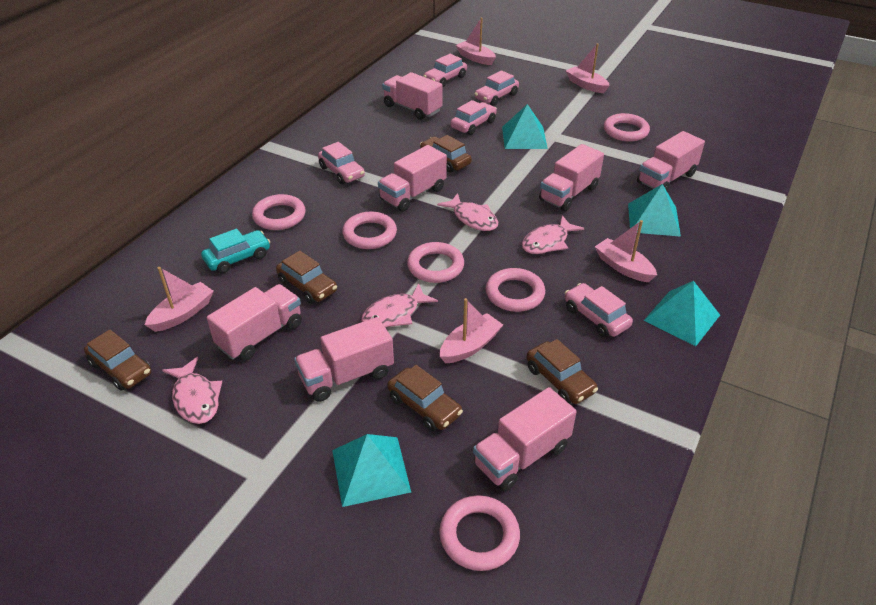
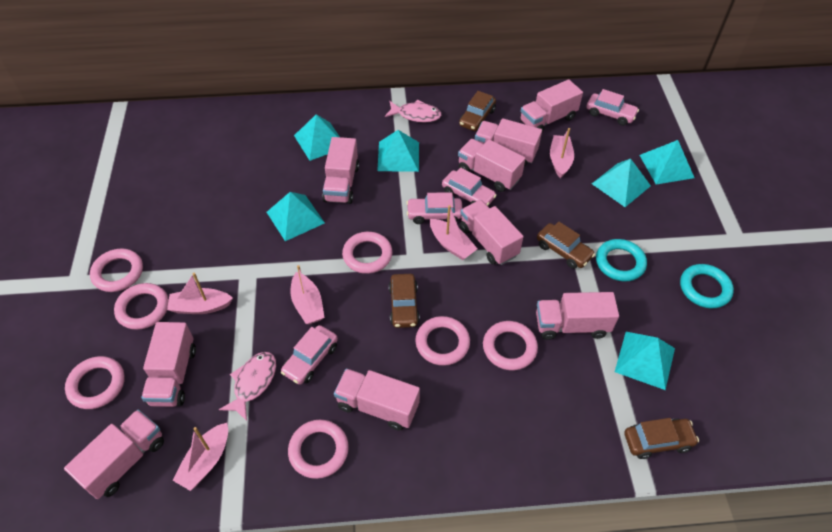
brown car: 5 -> 4
pink car: 5 -> 4
pink fish: 4 -> 2
pink ring: 6 -> 7
pink truck: 7 -> 9
turquoise car: 1 -> 0
turquoise pyramid: 4 -> 6
turquoise ring: 0 -> 2

